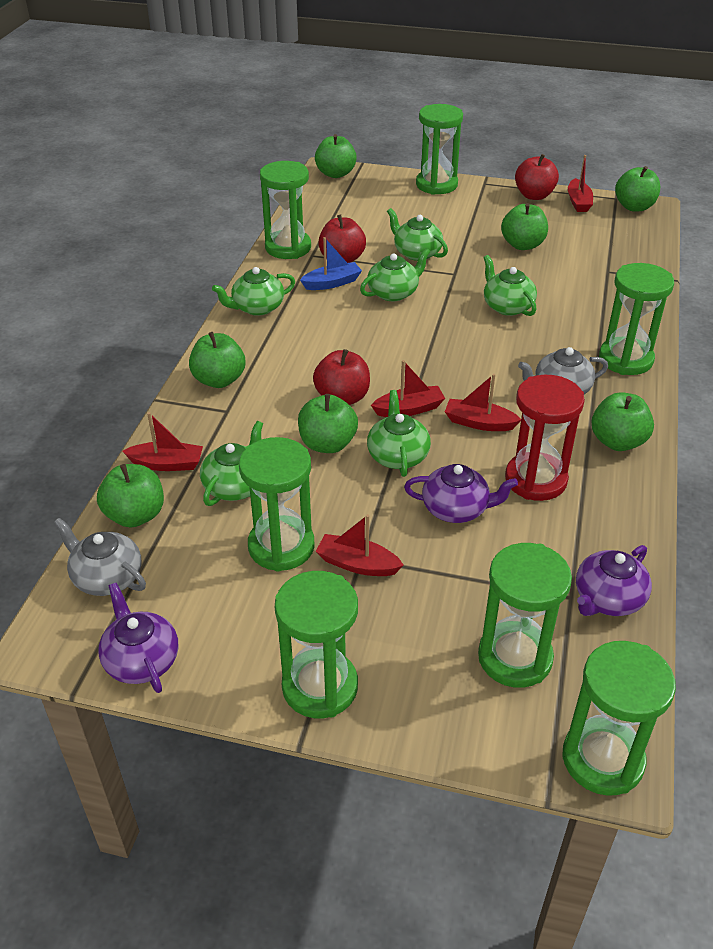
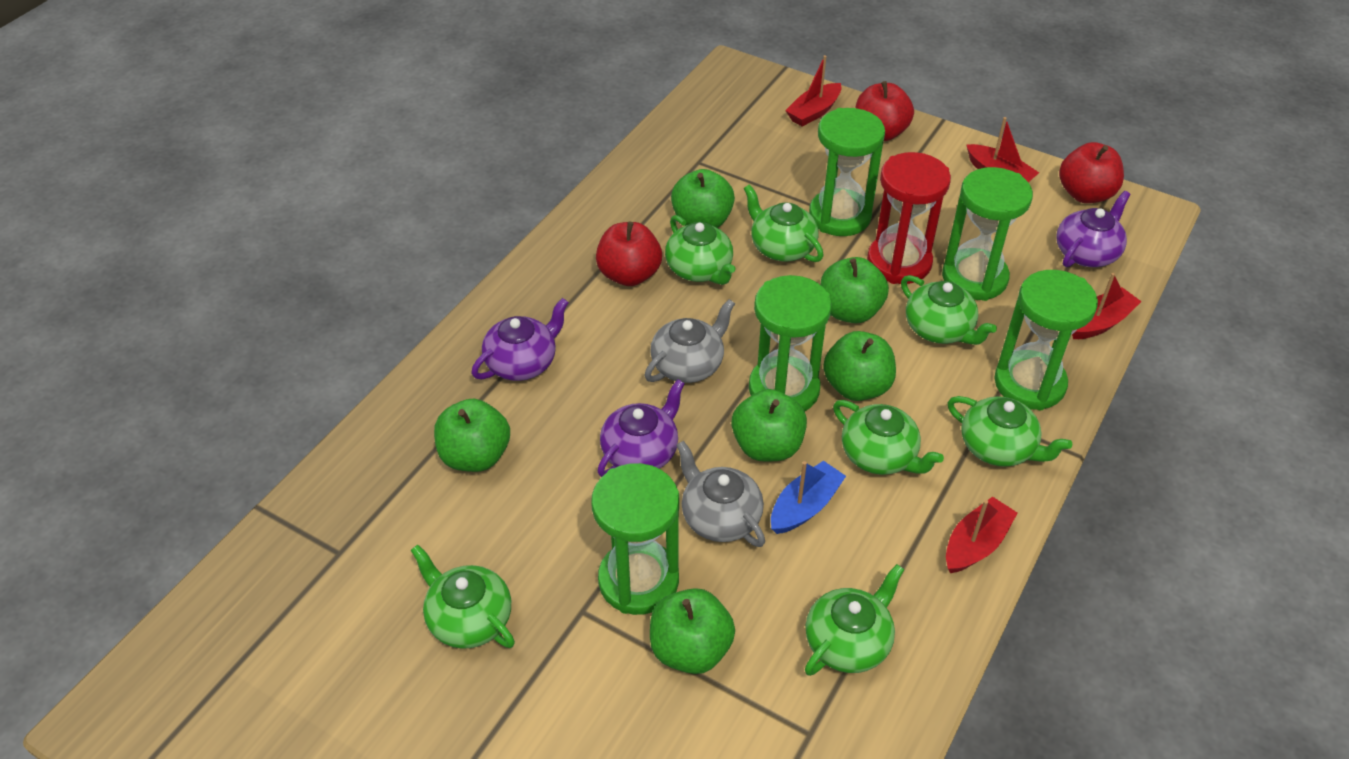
green apple: 7 -> 6
green hourglass: 7 -> 5
green teapot: 6 -> 7
red boat: 5 -> 4

